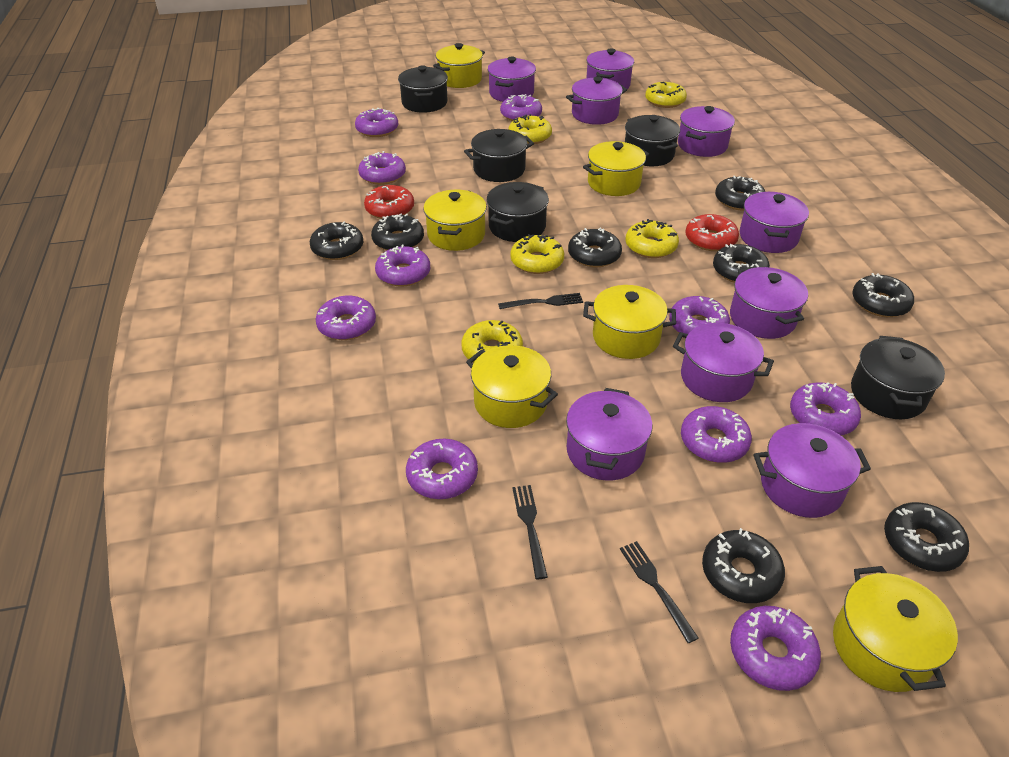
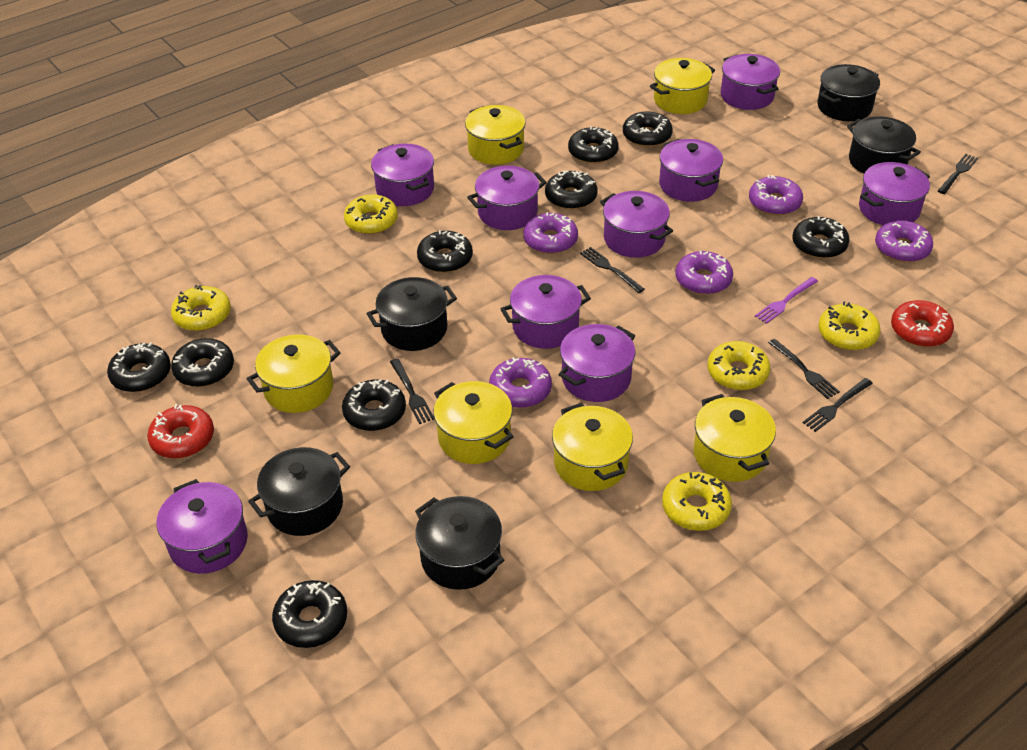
black donut: 8 -> 9
black fork: 3 -> 5
purple donut: 10 -> 5
purple fork: 0 -> 1

